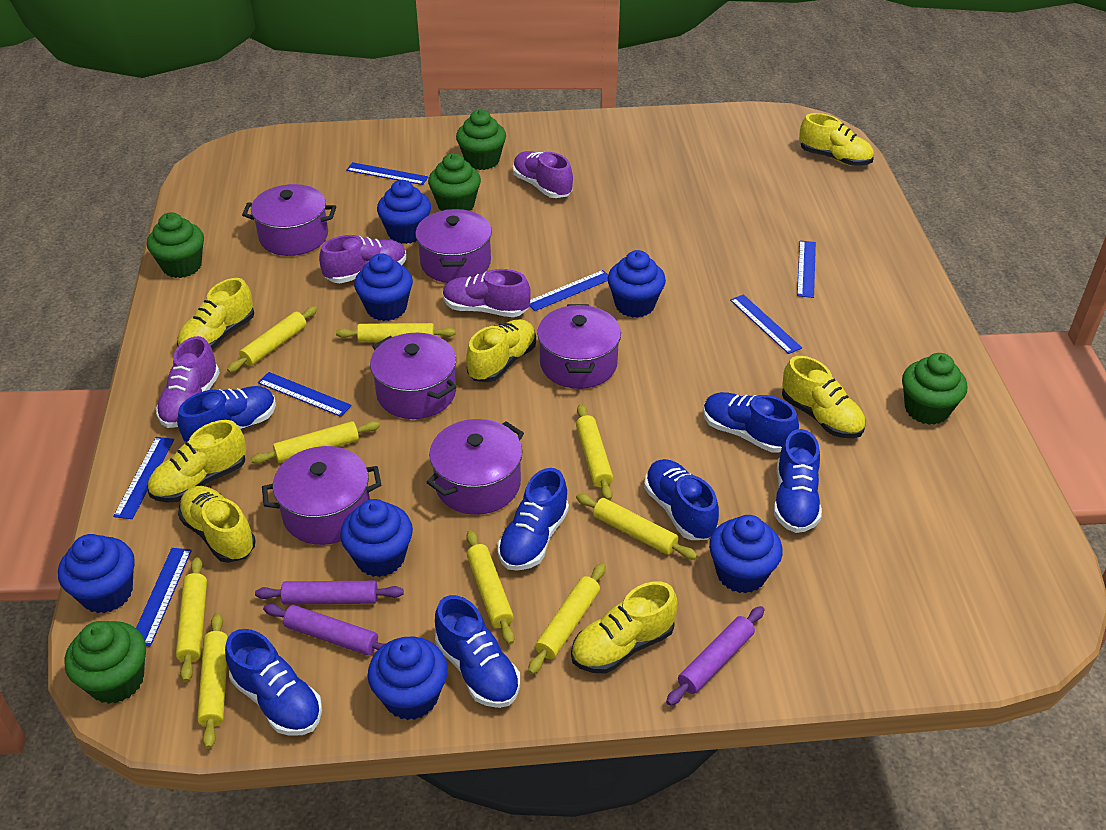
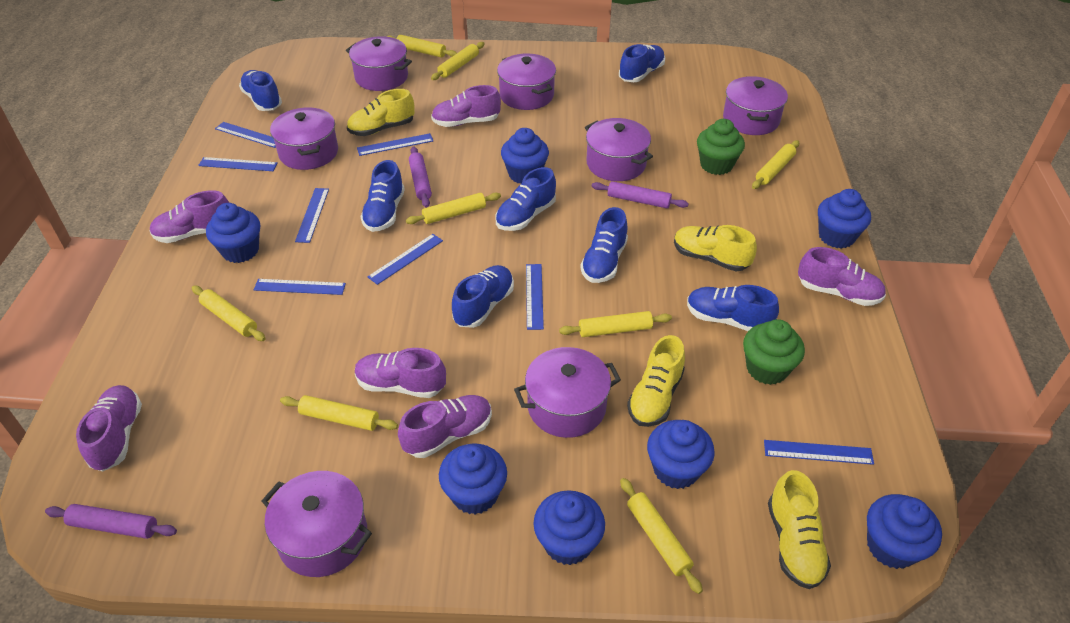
blue ruler: 7 -> 8
green cupcake: 5 -> 2
purple pot: 6 -> 7
purple shoe: 4 -> 6
yellow rolling pin: 9 -> 8
yellow shoe: 7 -> 4

